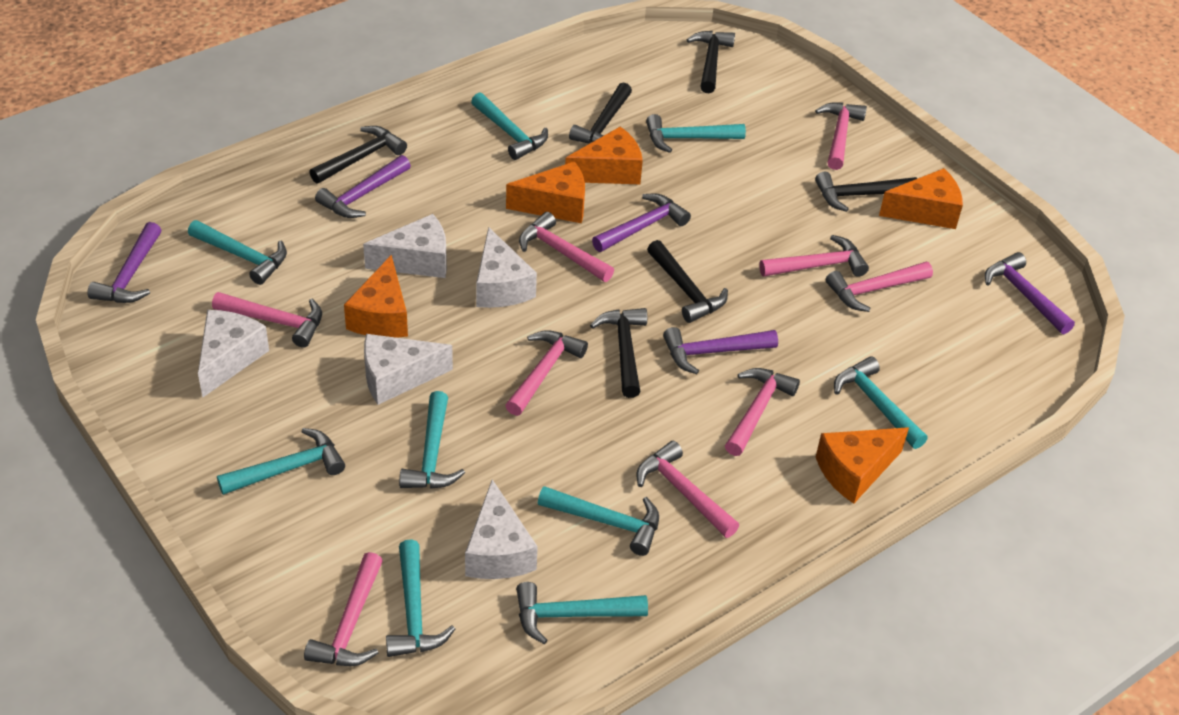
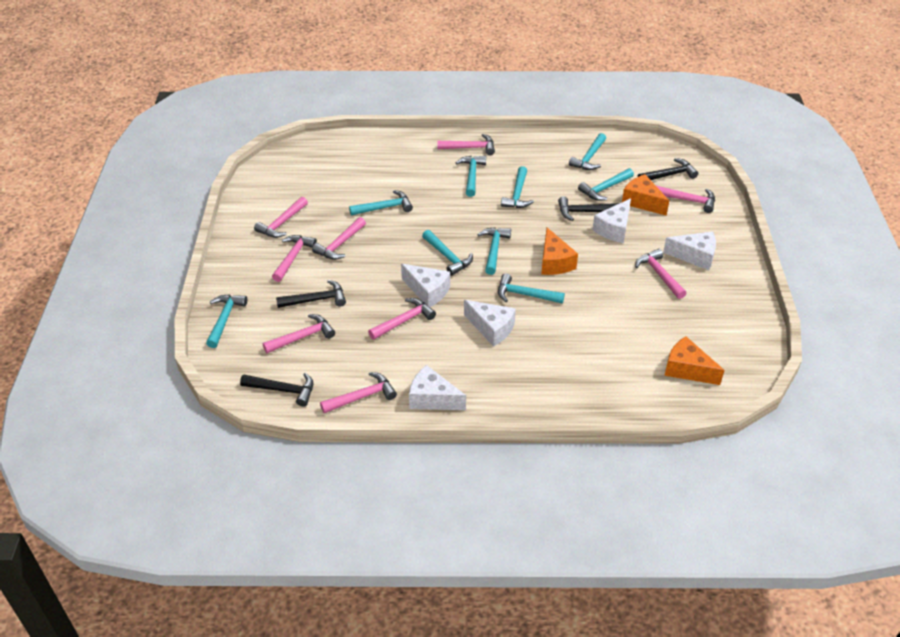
black hammer: 6 -> 4
orange cheese: 5 -> 3
purple hammer: 5 -> 0

